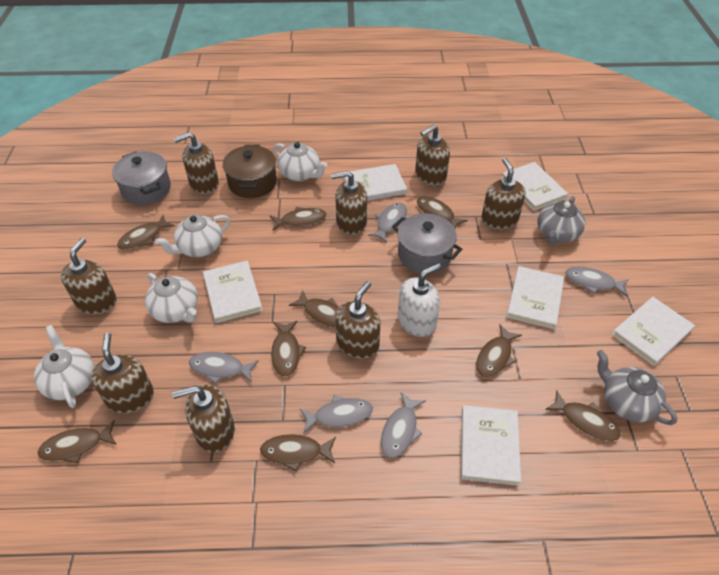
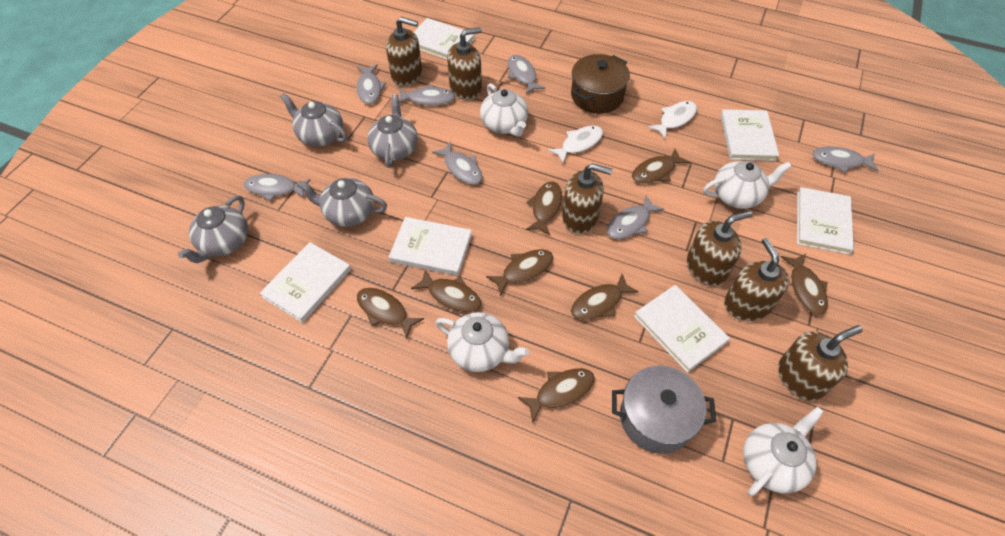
brown fish: 9 -> 8
brown soap dispenser: 8 -> 6
grey fish: 5 -> 7
grey pot: 2 -> 1
grey teapot: 2 -> 4
white fish: 0 -> 2
white soap dispenser: 1 -> 0

